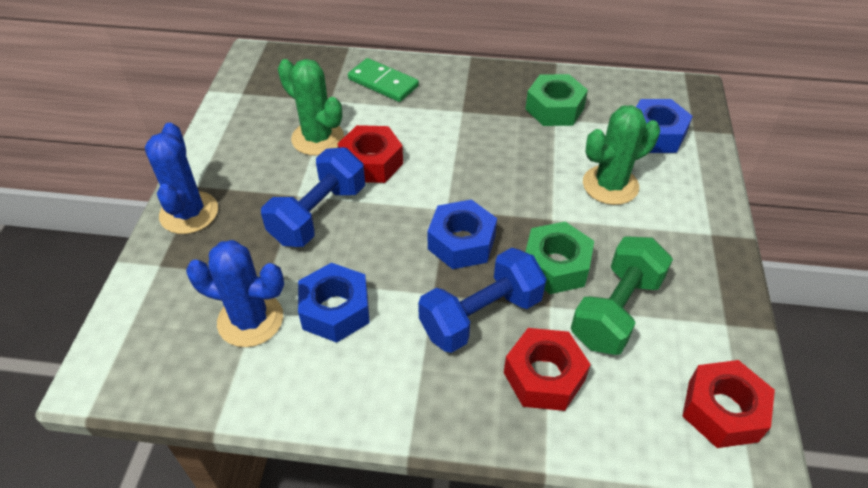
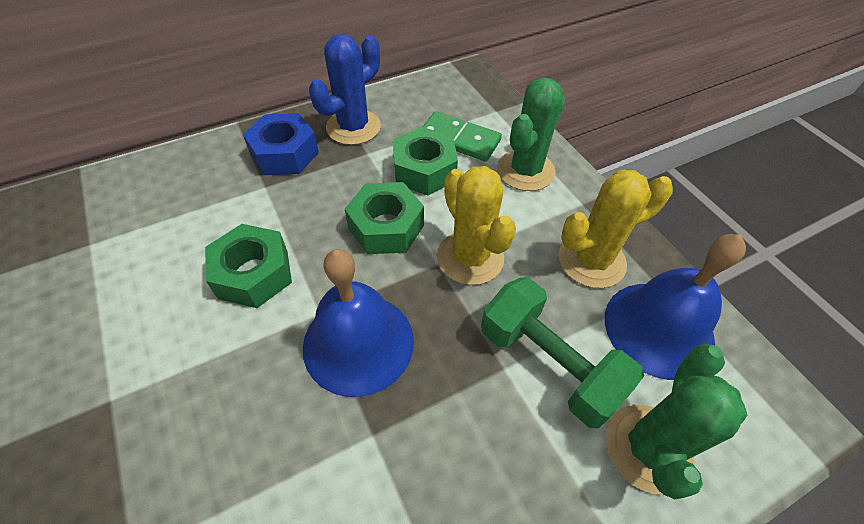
blue bell: 0 -> 2
blue cactus: 2 -> 1
blue dumbbell: 2 -> 0
blue nut: 3 -> 1
green nut: 2 -> 3
red nut: 3 -> 0
yellow cactus: 0 -> 2

